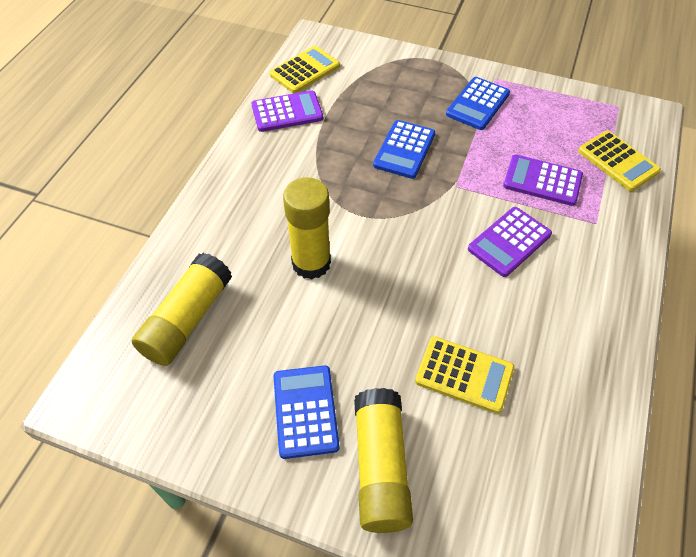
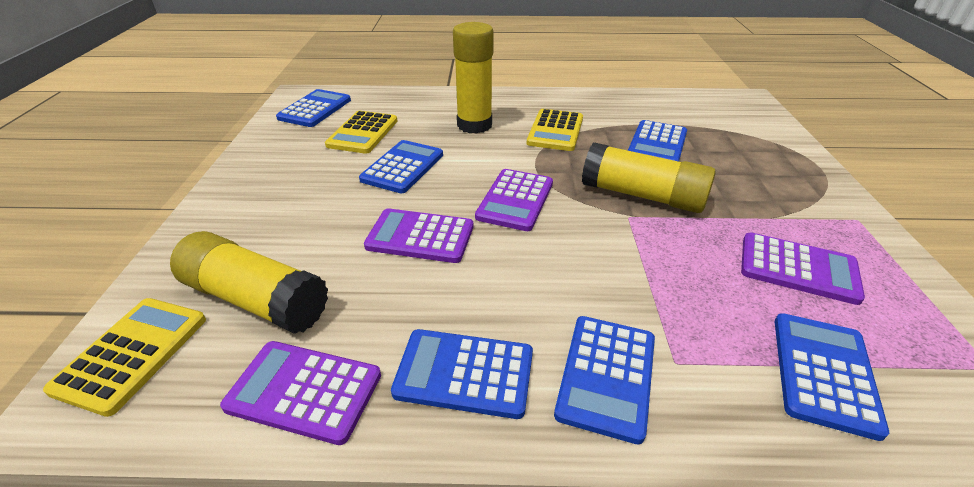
blue calculator: 3 -> 6
purple calculator: 3 -> 4

